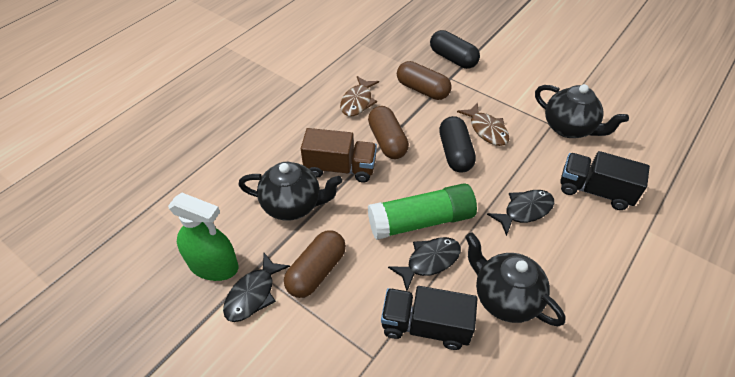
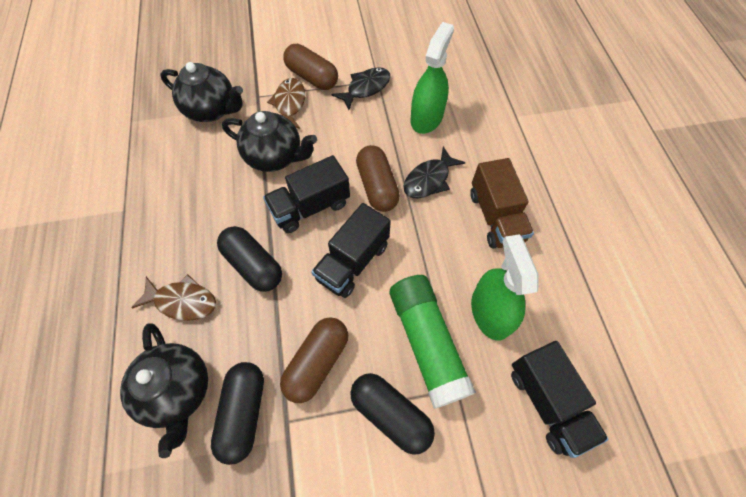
black capsule: 2 -> 3
black fish: 3 -> 2
black truck: 2 -> 3
green spray bottle: 1 -> 2

